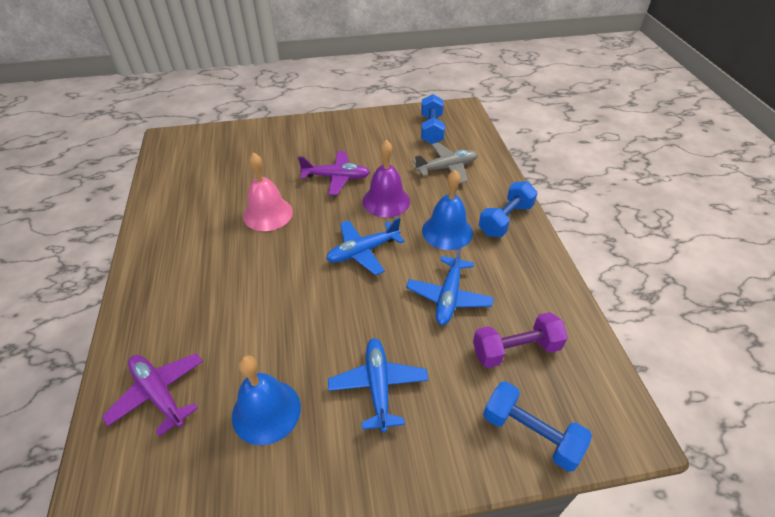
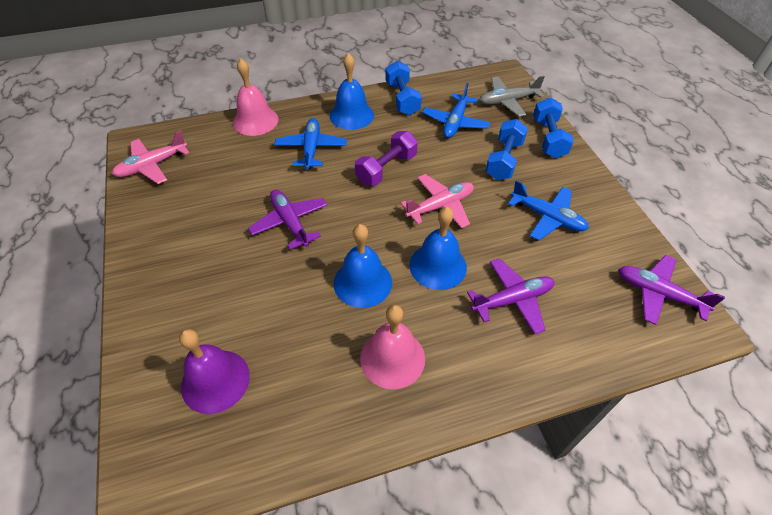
blue bell: 2 -> 3
pink bell: 1 -> 2
pink plane: 0 -> 2
purple plane: 2 -> 3

